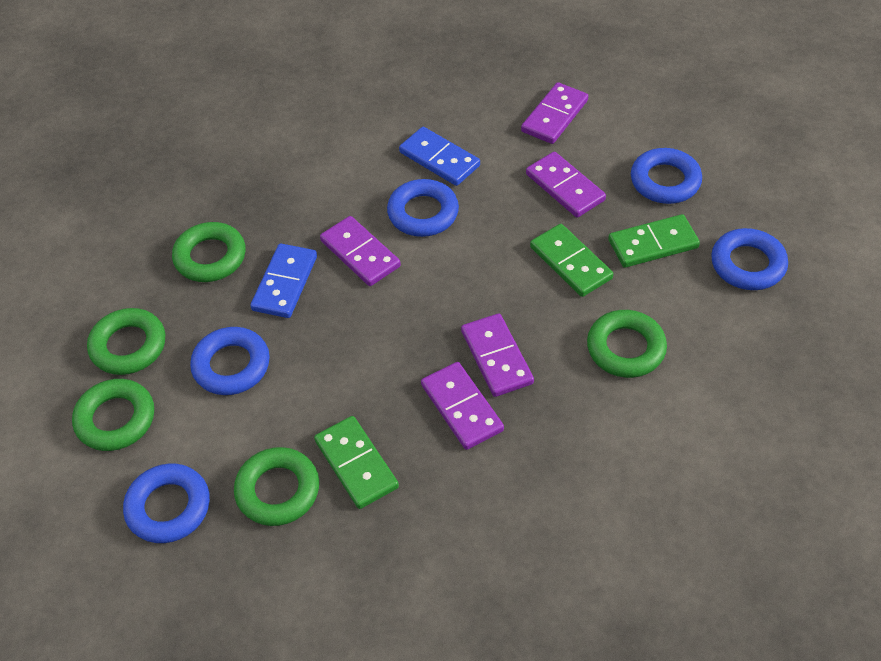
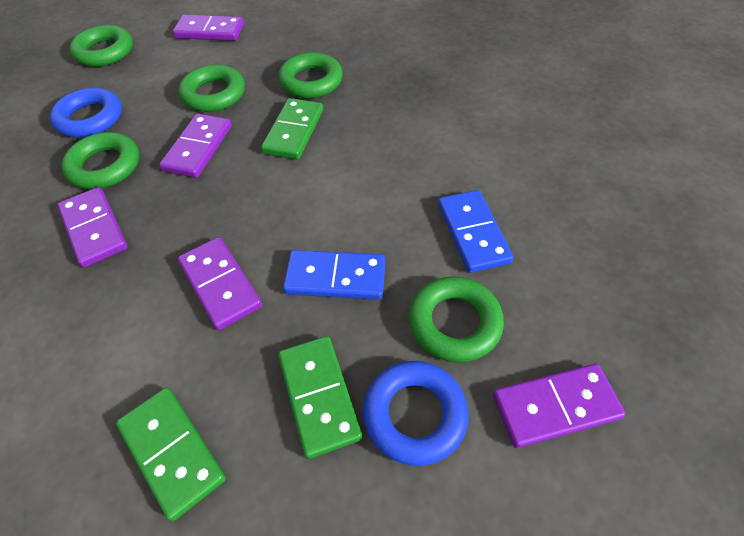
blue ring: 5 -> 2

